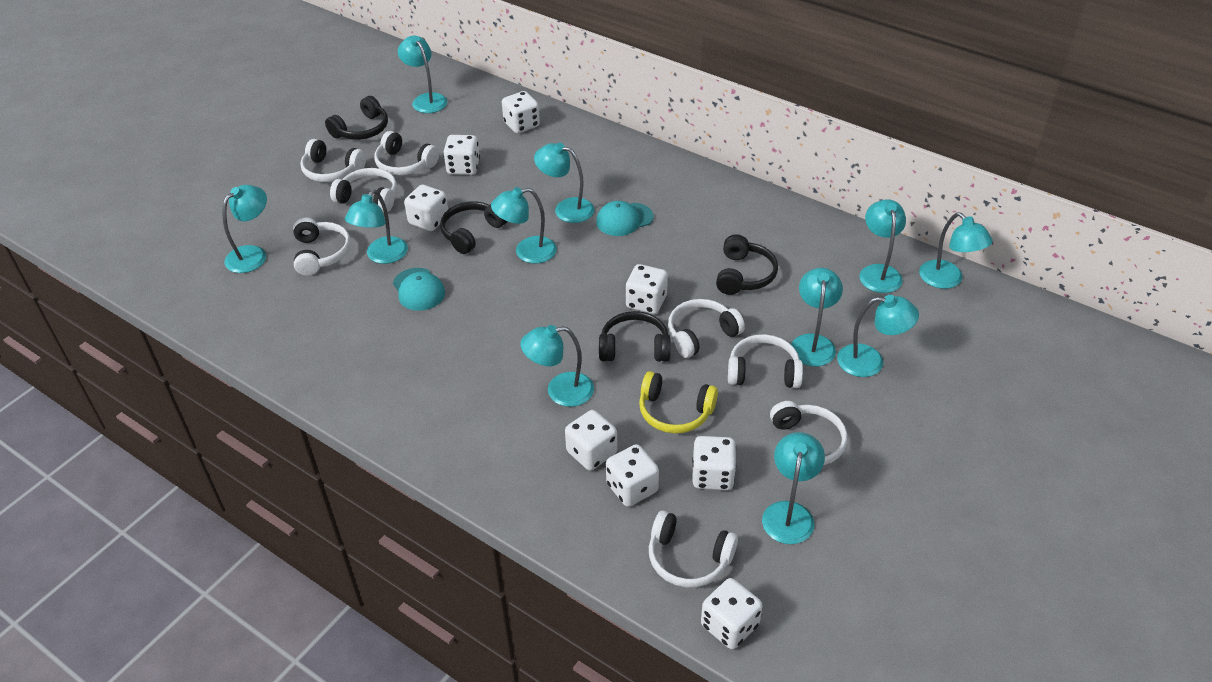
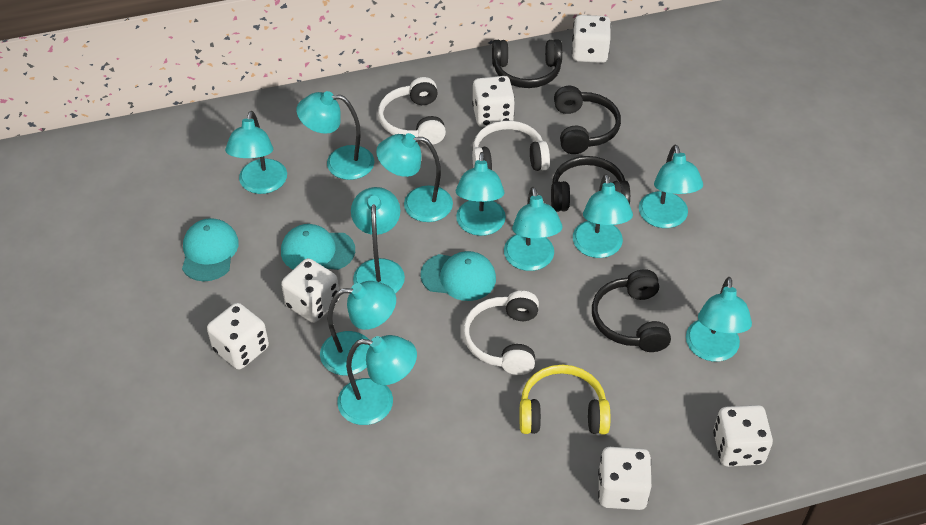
turquoise cap: 2 -> 3
white dice: 8 -> 6
white headphones: 8 -> 3

